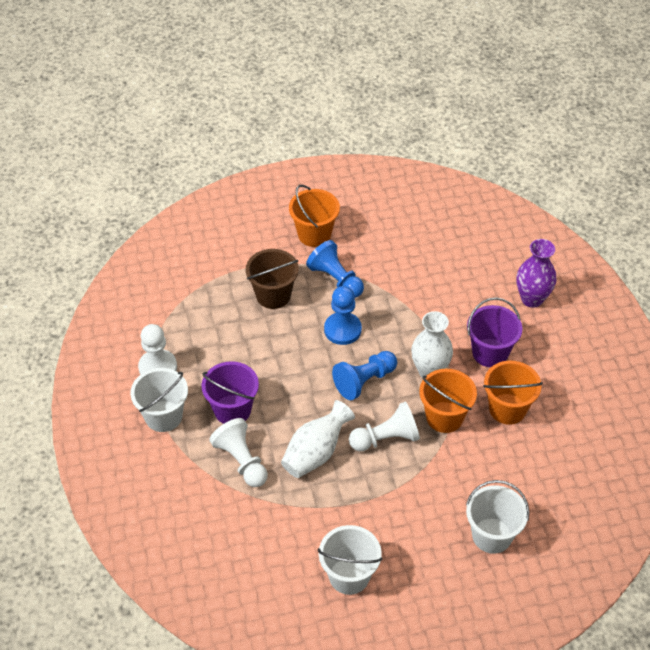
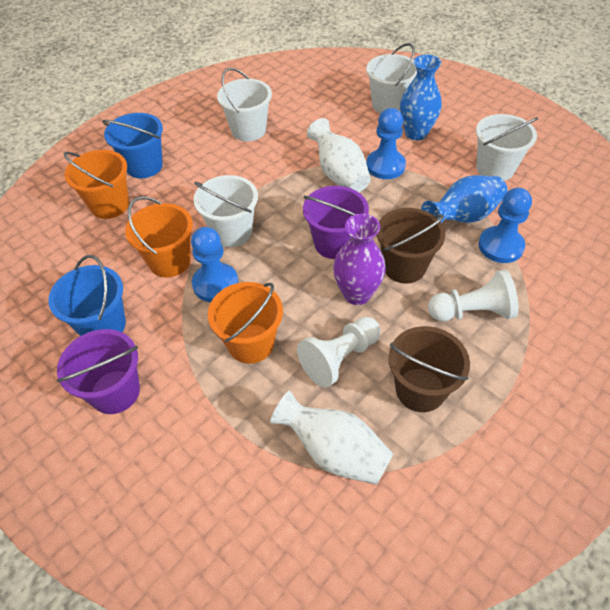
blue bucket: 0 -> 2
blue vase: 0 -> 2
brown bucket: 1 -> 2
white bucket: 3 -> 4
white pawn: 3 -> 2

